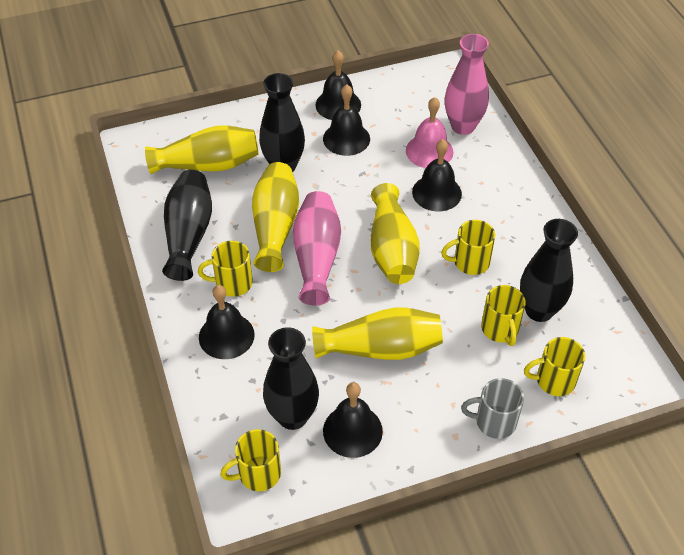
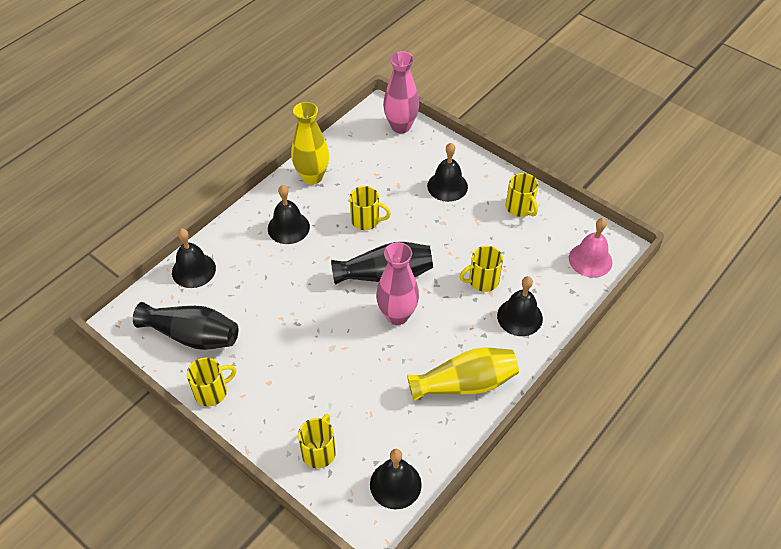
black vase: 4 -> 2
grey mug: 1 -> 0
yellow vase: 4 -> 2

